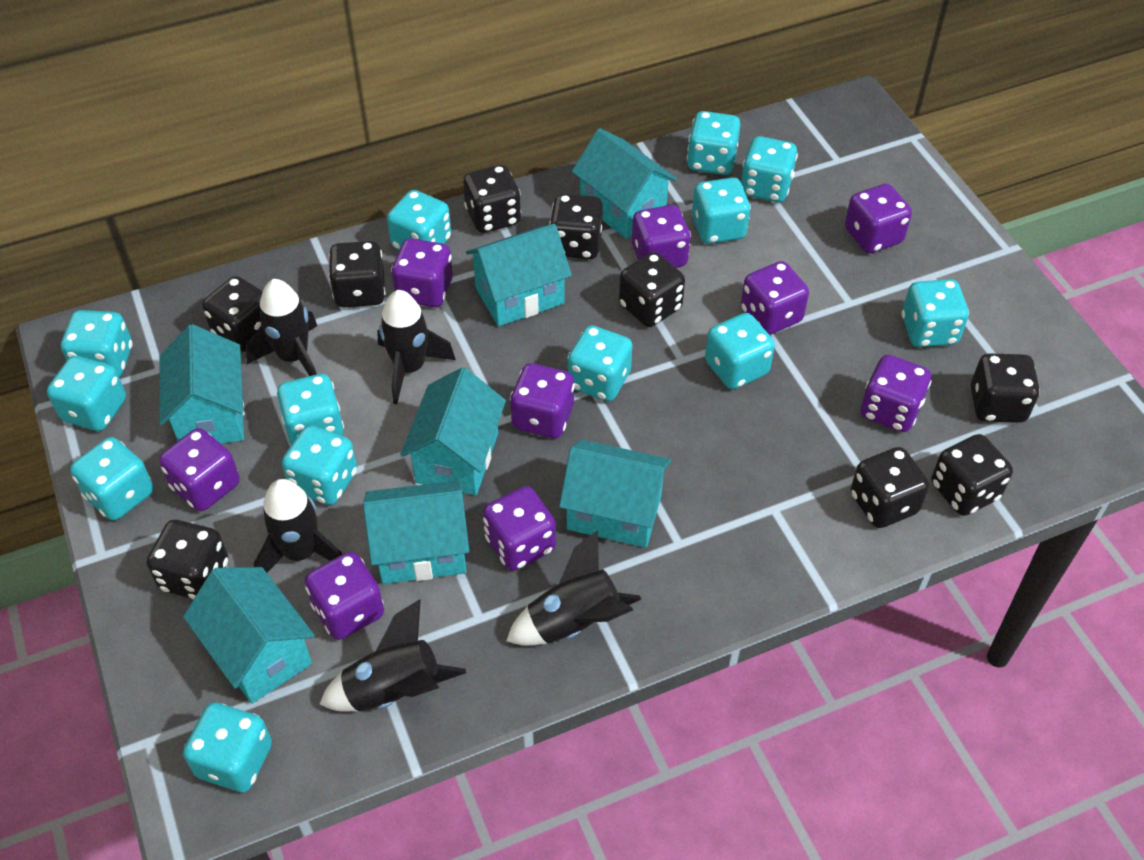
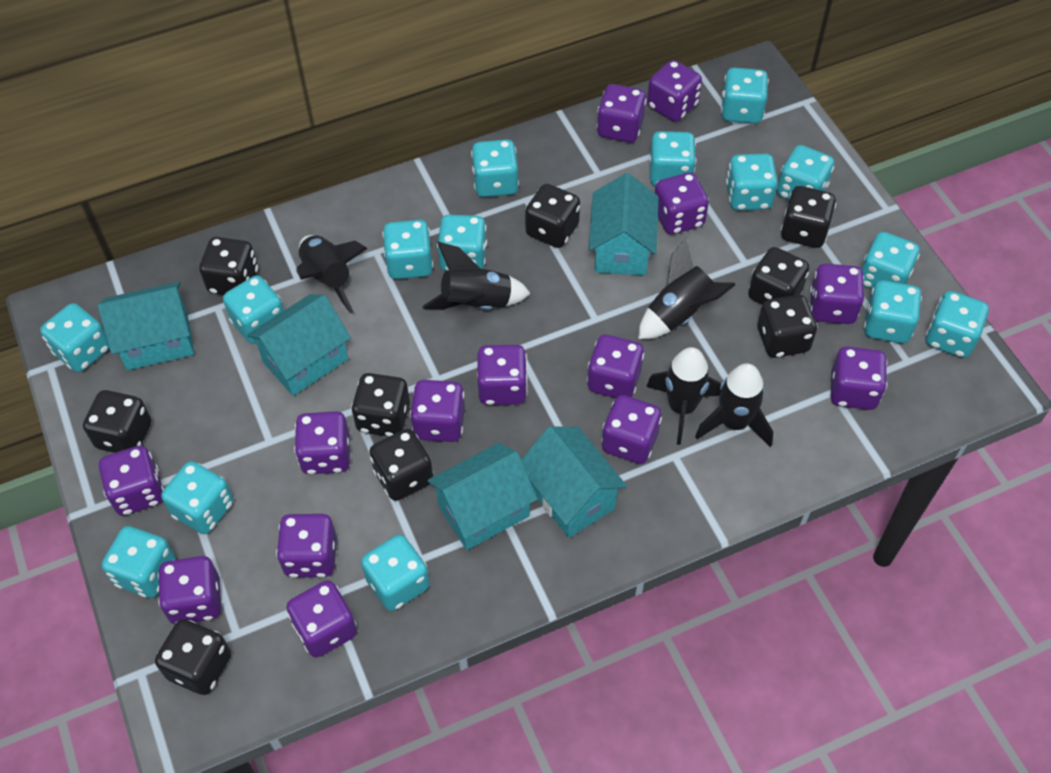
purple dice: 9 -> 14
turquoise dice: 13 -> 15
turquoise house: 7 -> 5

